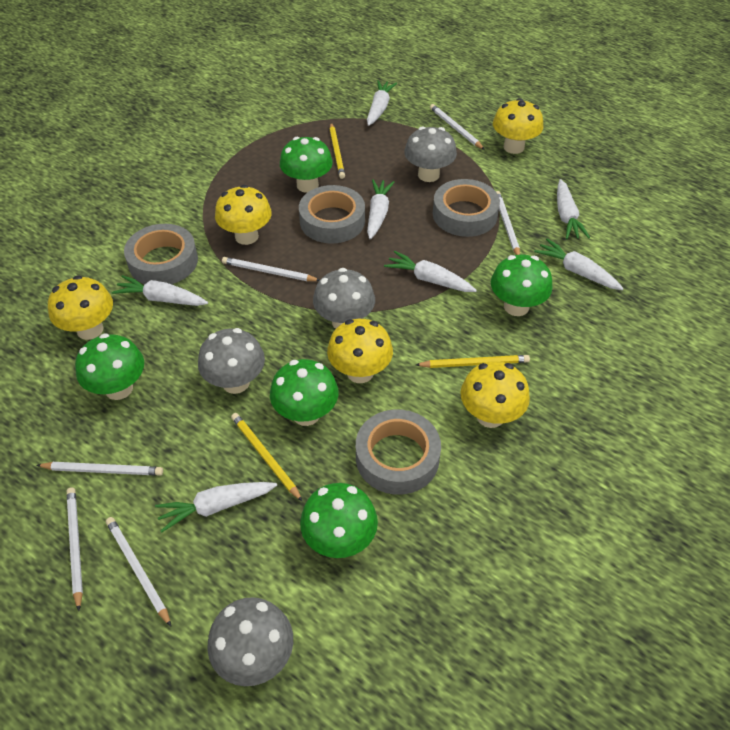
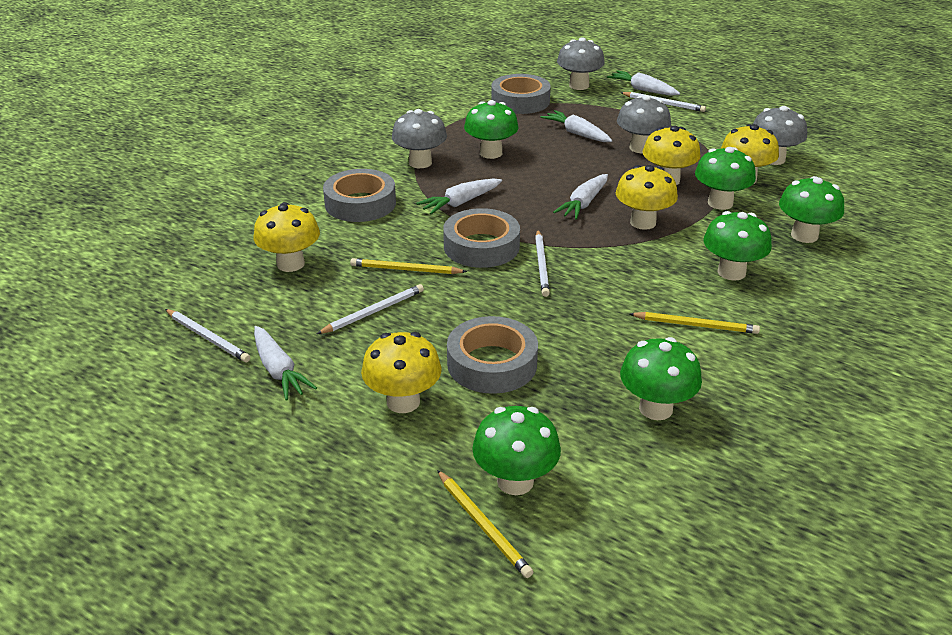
green mushroom: 5 -> 6
white carrot: 7 -> 5
white pencil: 6 -> 4

